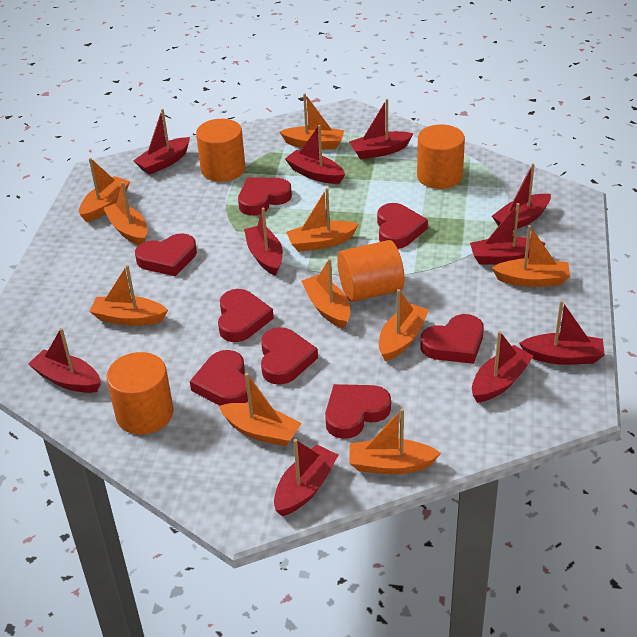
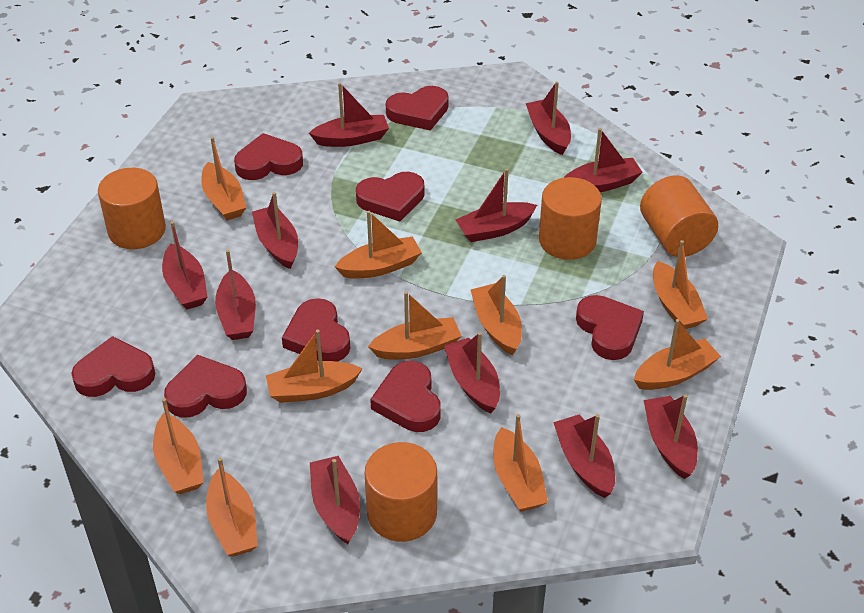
red boat: 10 -> 11

